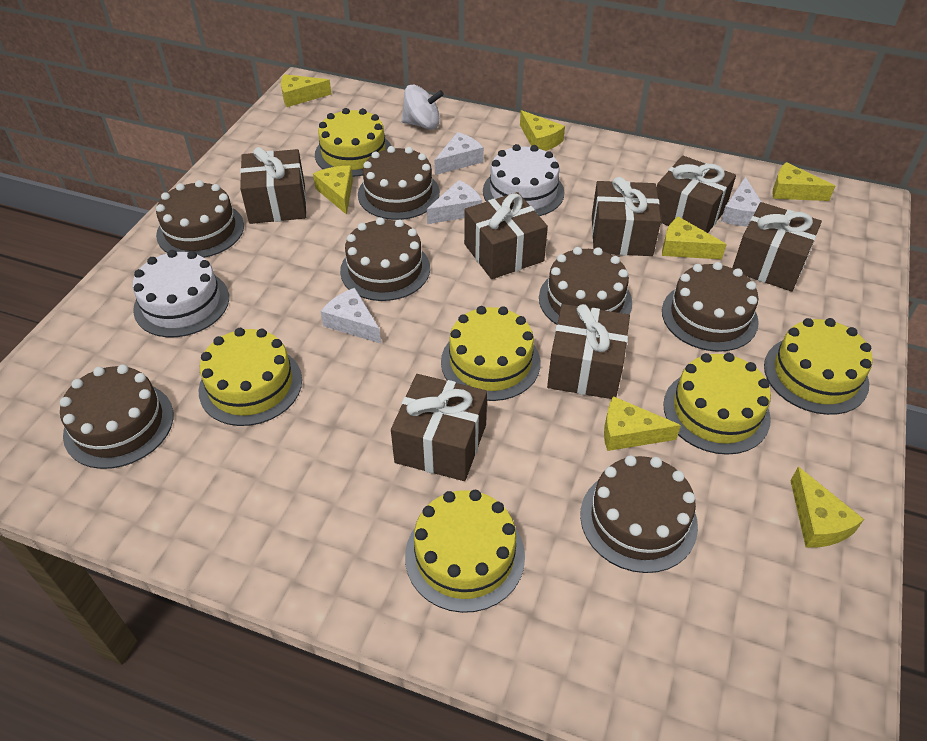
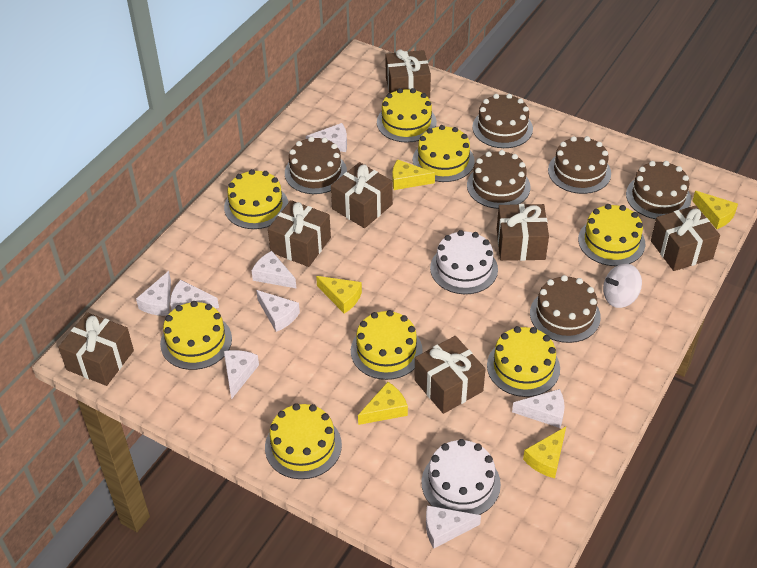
brown cake: 7 -> 6
white cheese: 4 -> 8
yellow cake: 6 -> 8
yellow cheese: 7 -> 5

